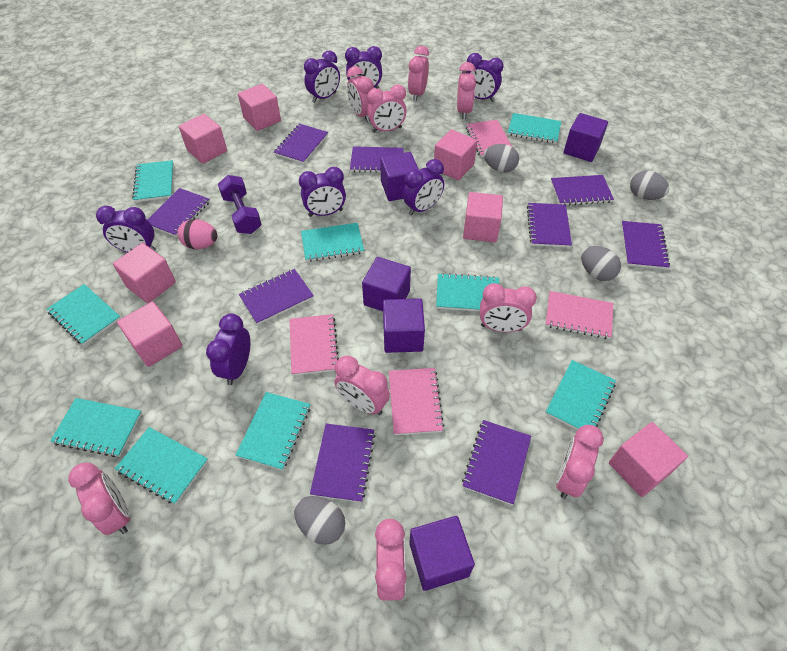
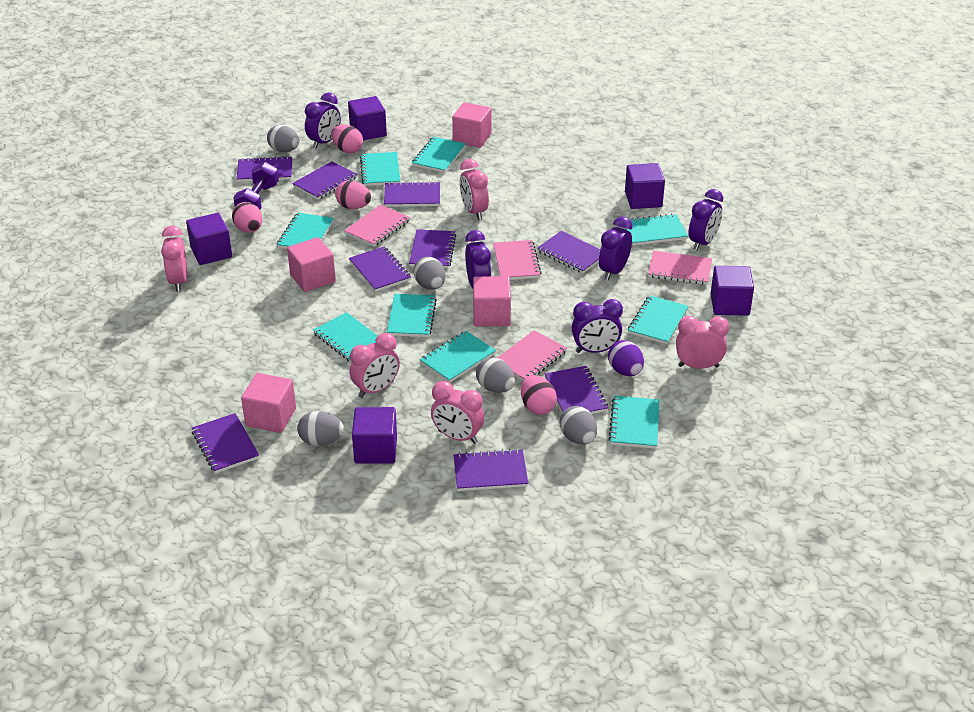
grey egg: 4 -> 5
pink clock: 9 -> 5
pink cube: 7 -> 4
pink egg: 1 -> 4
purple clock: 7 -> 5
purple egg: 0 -> 1

